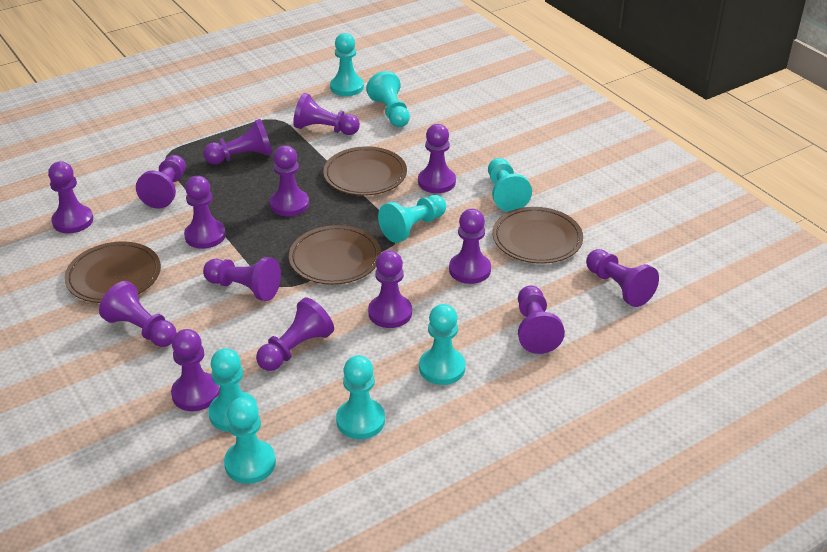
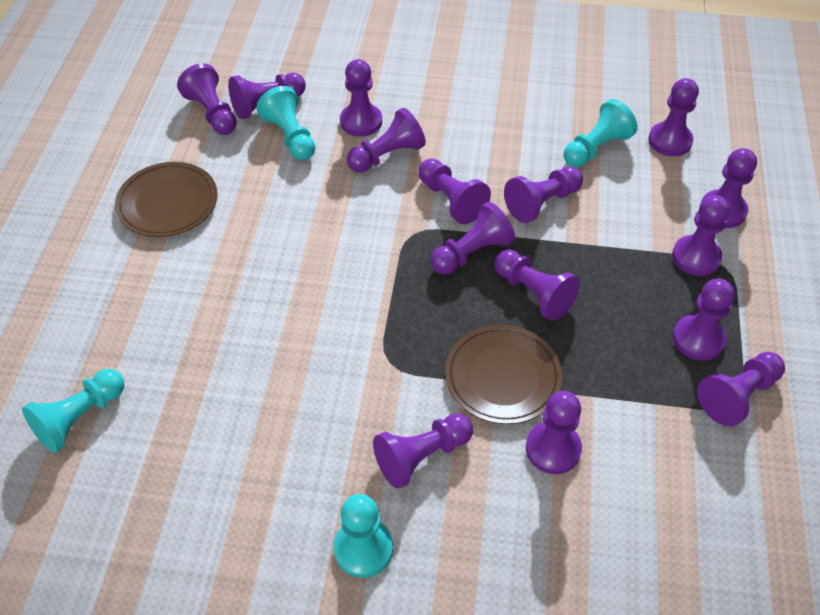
brown plate: 4 -> 2
turquoise pawn: 8 -> 4

